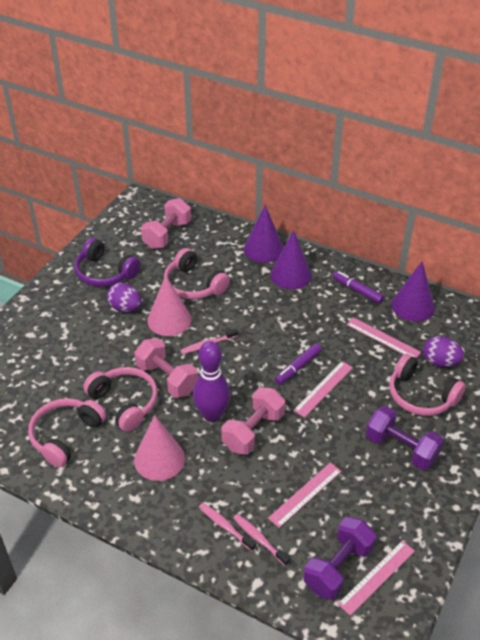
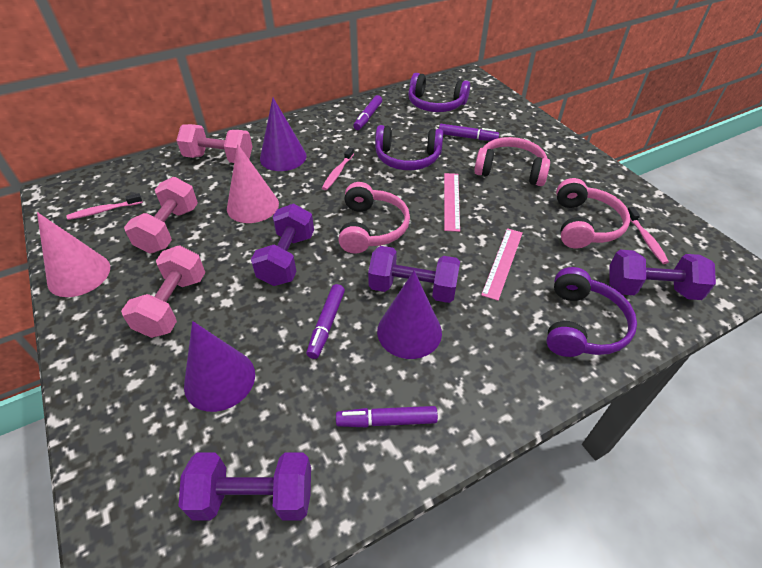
pink headphones: 4 -> 3
pink ruler: 4 -> 2
purple bowling pin: 1 -> 0
purple dumbbell: 2 -> 4
purple egg: 2 -> 0
purple headphones: 1 -> 3
purple marker: 2 -> 4

